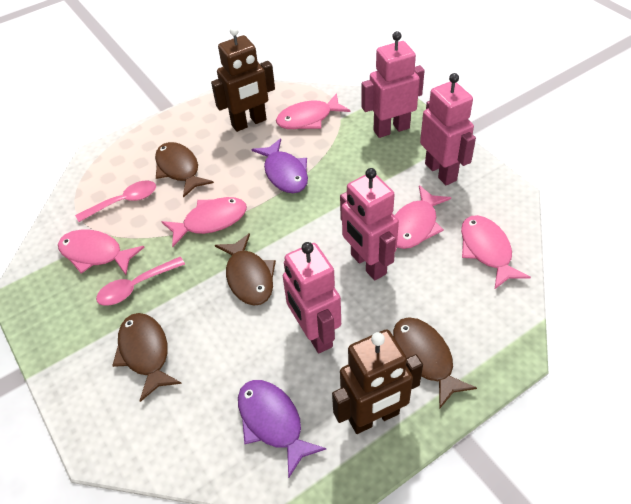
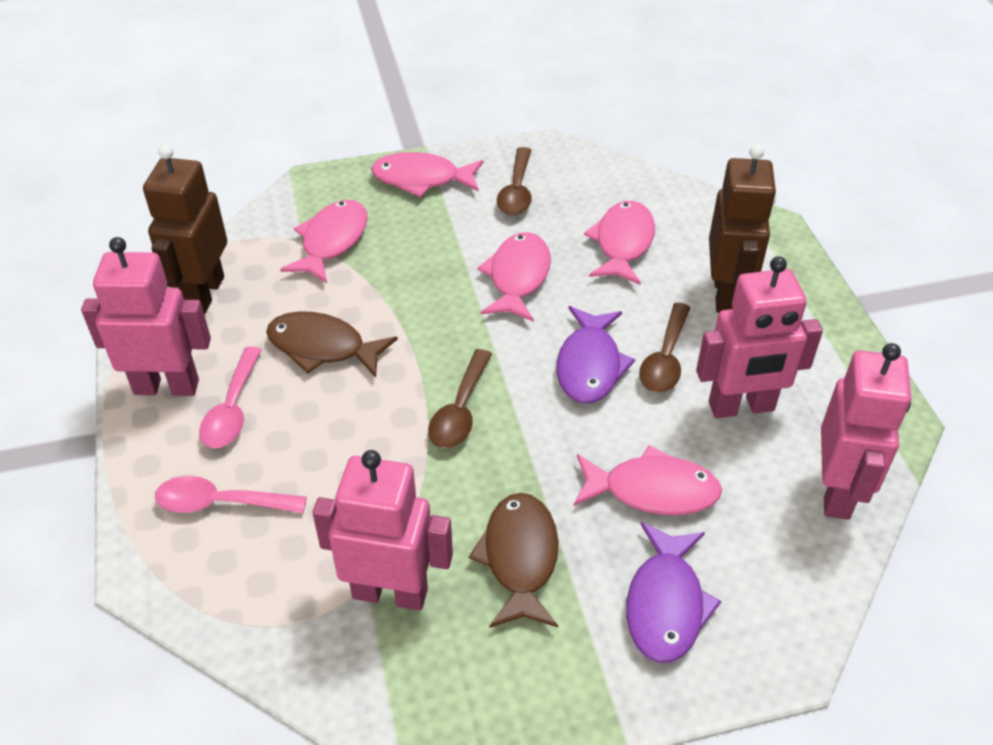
brown fish: 4 -> 2
brown spoon: 0 -> 3

